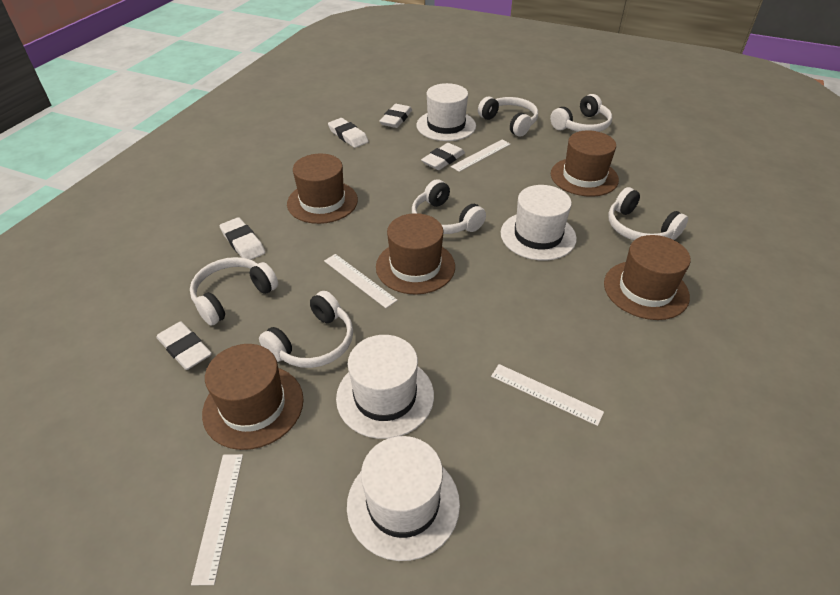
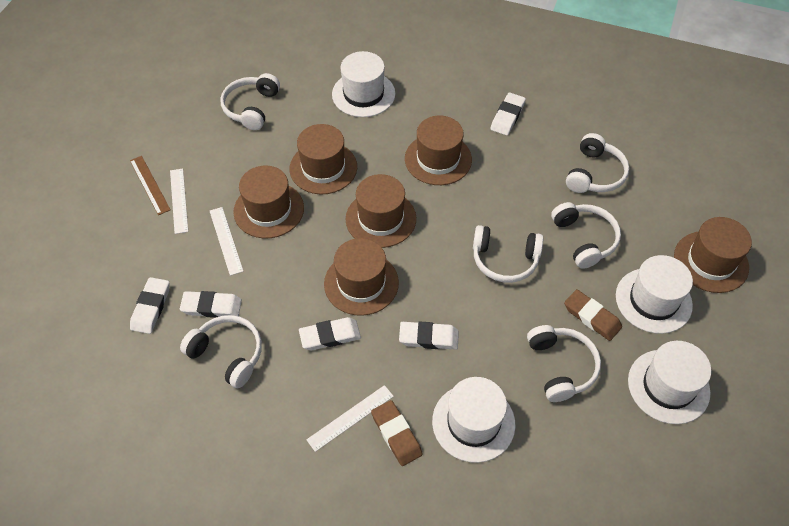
brown eraser: 0 -> 2
brown hat: 5 -> 6
brown ruler: 0 -> 1
white ruler: 4 -> 3

